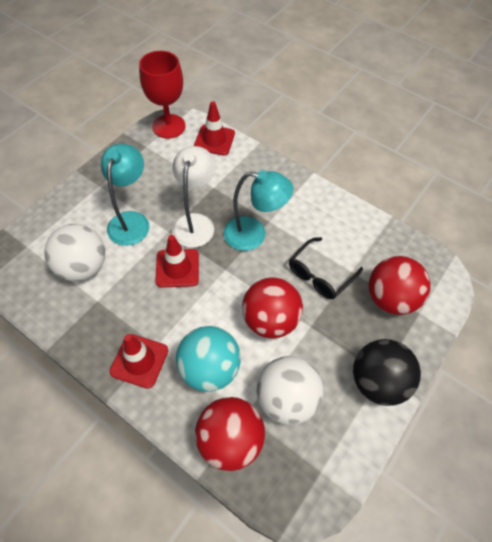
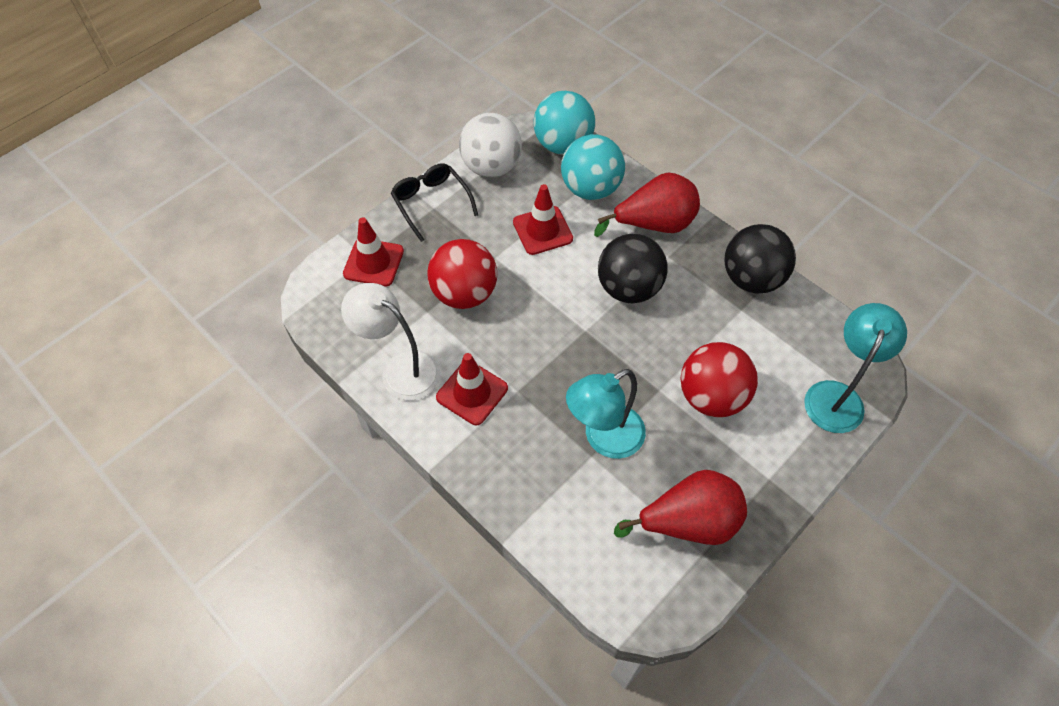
black ball: 1 -> 2
red ball: 3 -> 2
red goblet: 1 -> 0
red pear: 0 -> 2
turquoise ball: 1 -> 2
white ball: 2 -> 1

